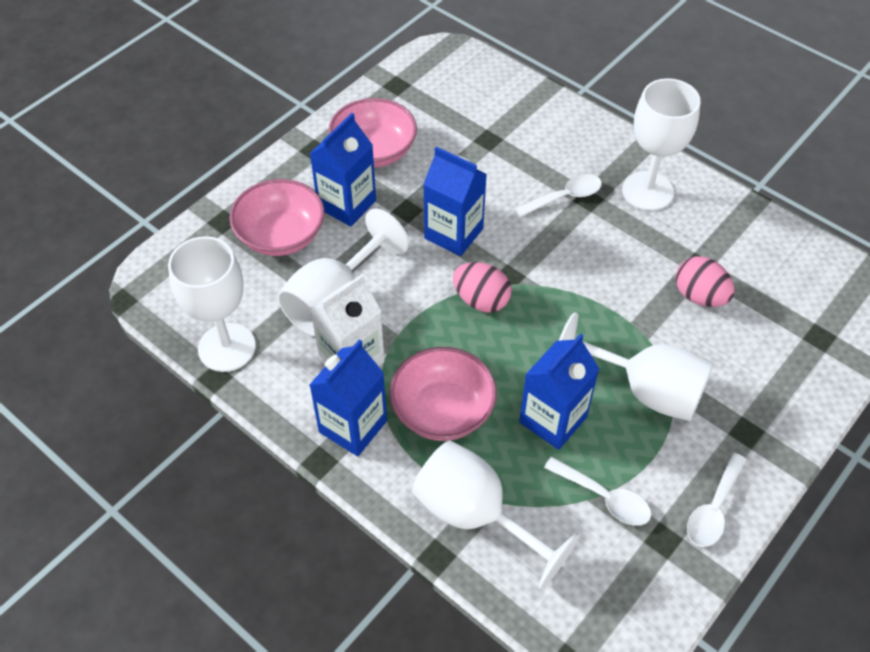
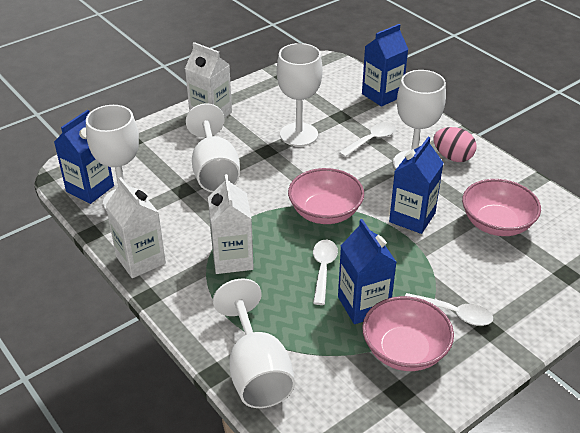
pink egg: 2 -> 1
white carton: 1 -> 3

